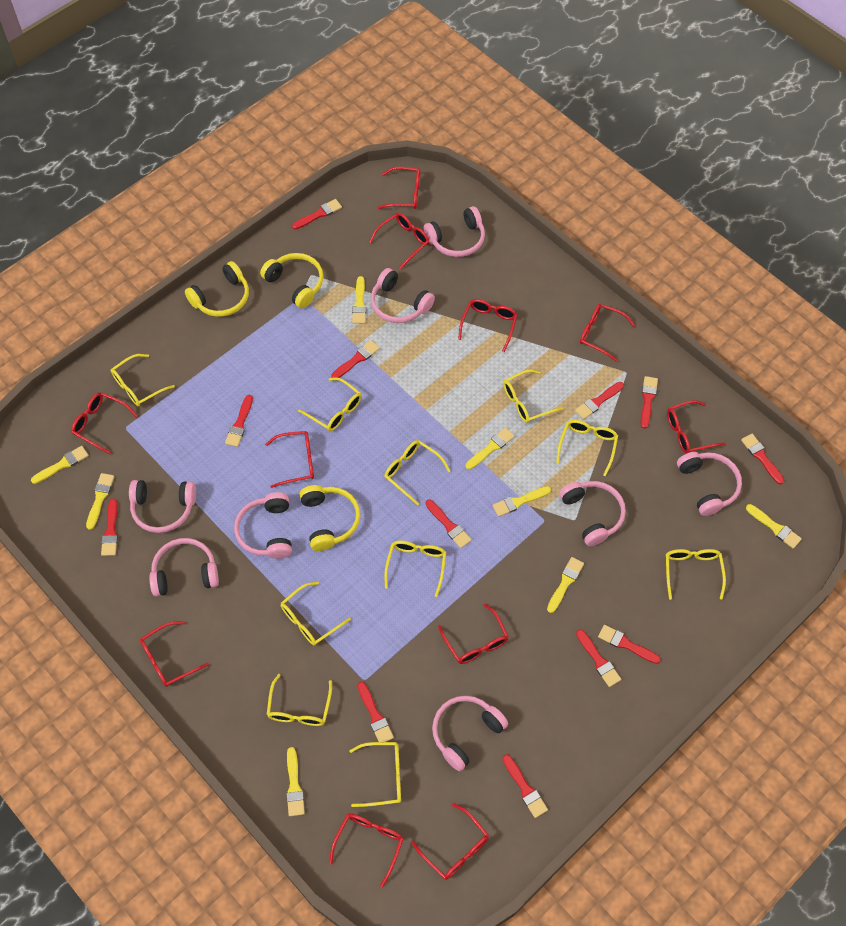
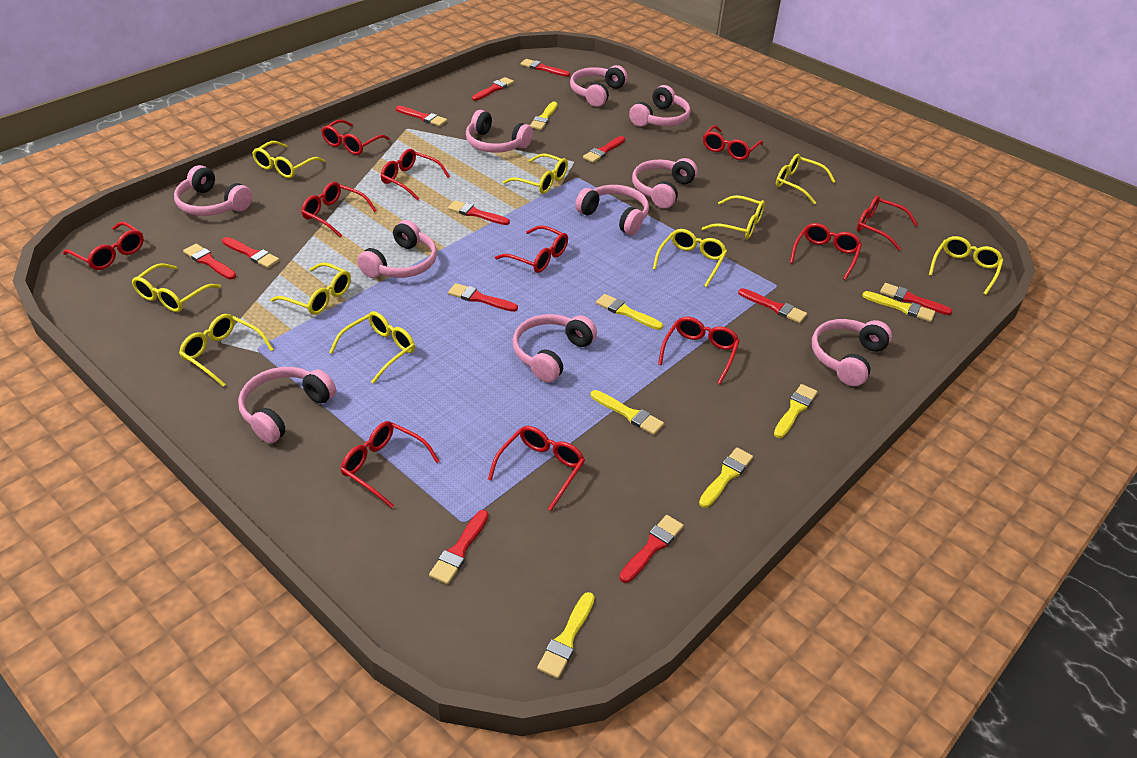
pink headphones: 8 -> 10
yellow brush: 8 -> 7
yellow headphones: 3 -> 0

